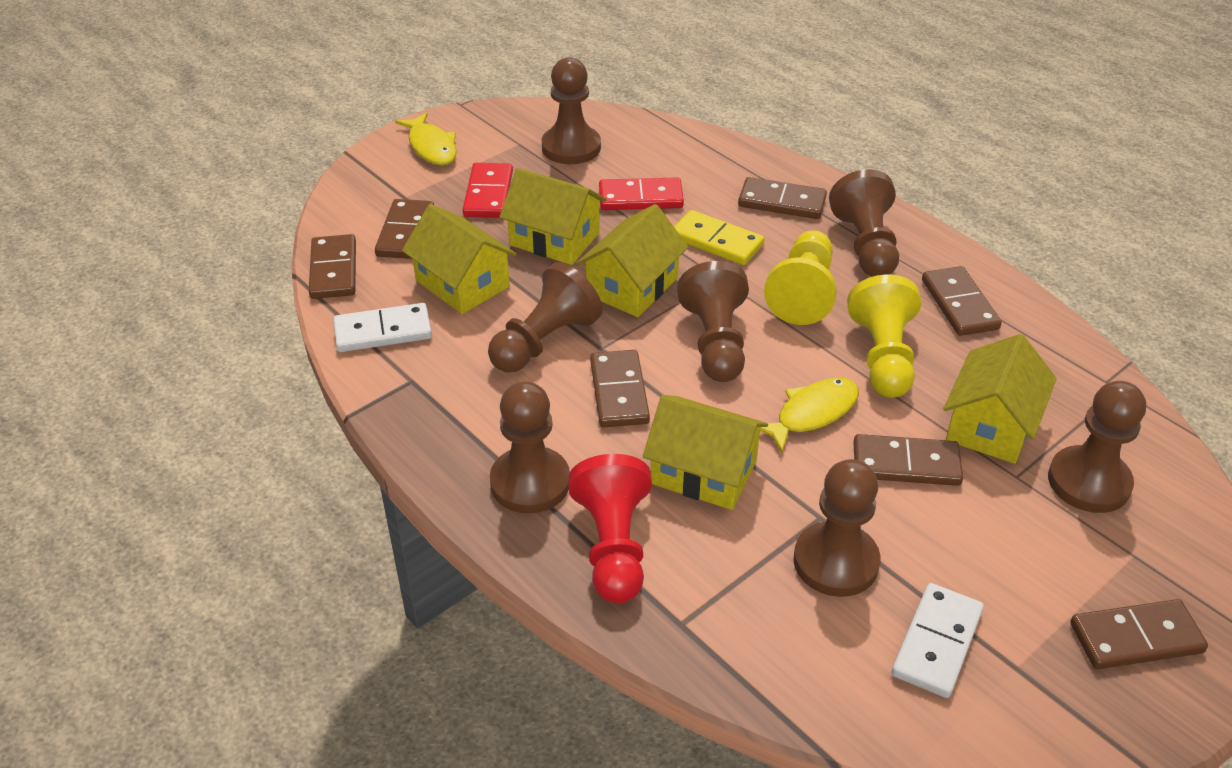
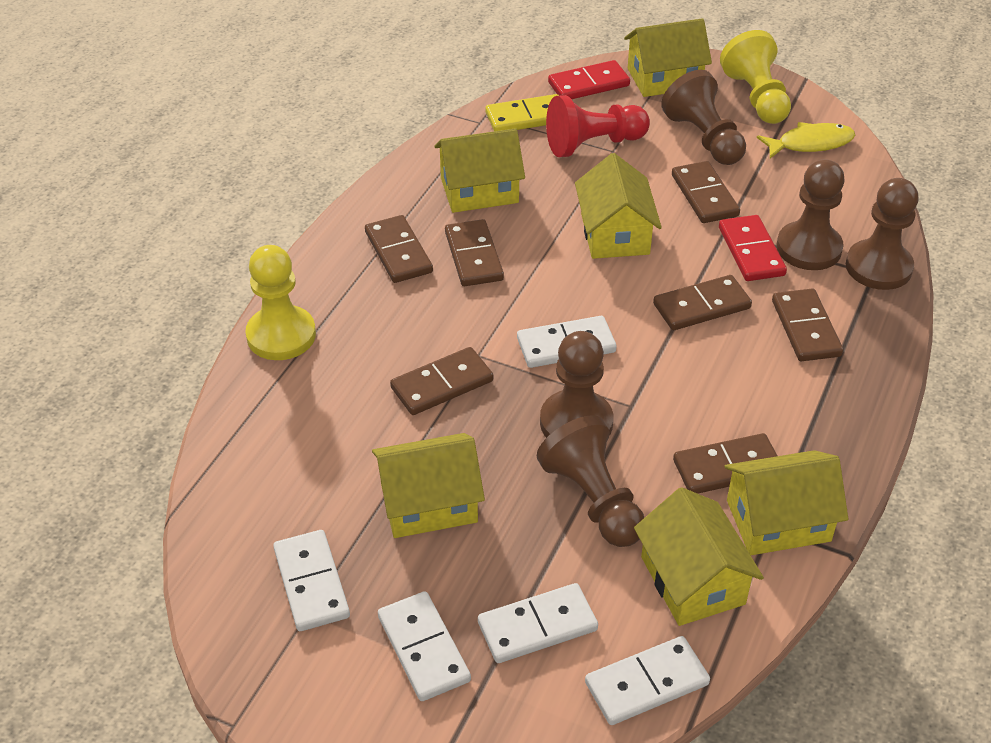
brown pawn: 7 -> 5
white domino: 2 -> 5
yellow fish: 2 -> 1
yellow house: 5 -> 6

